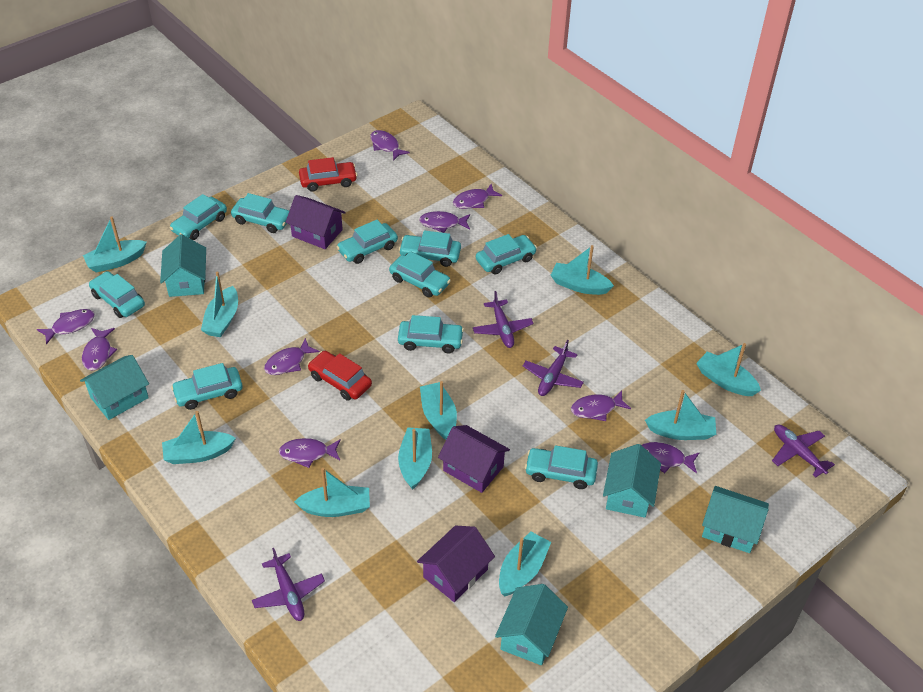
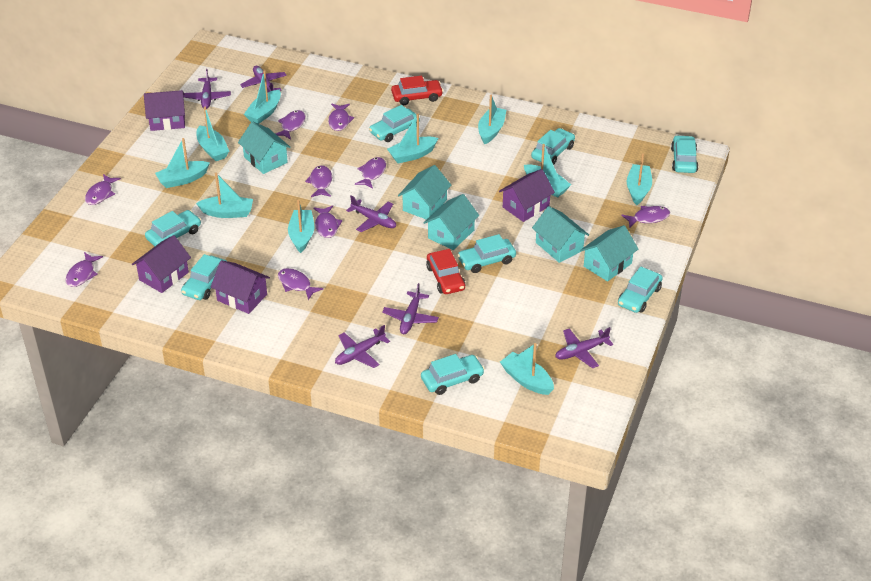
purple house: 3 -> 4
purple plane: 4 -> 6
turquoise car: 10 -> 8

